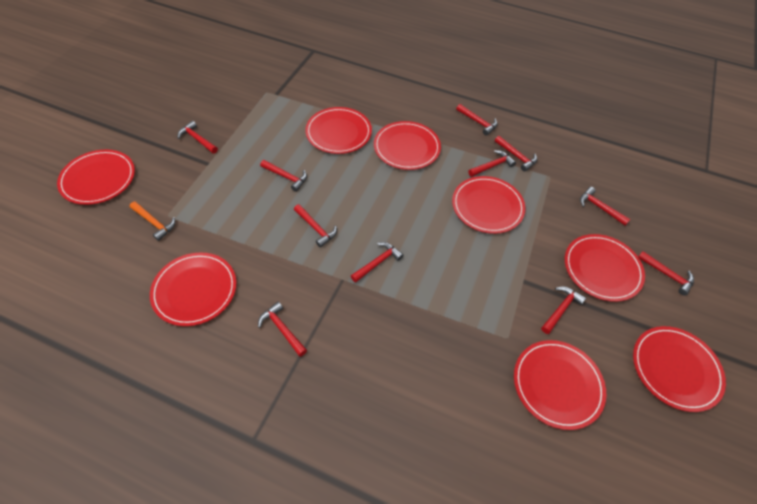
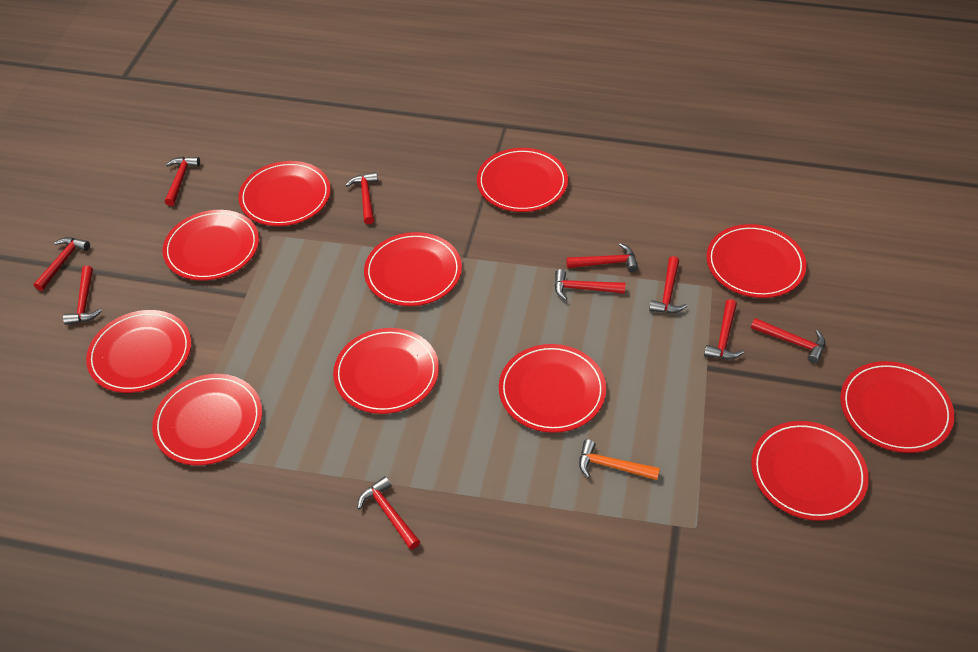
red hammer: 11 -> 10
red plate: 8 -> 11

